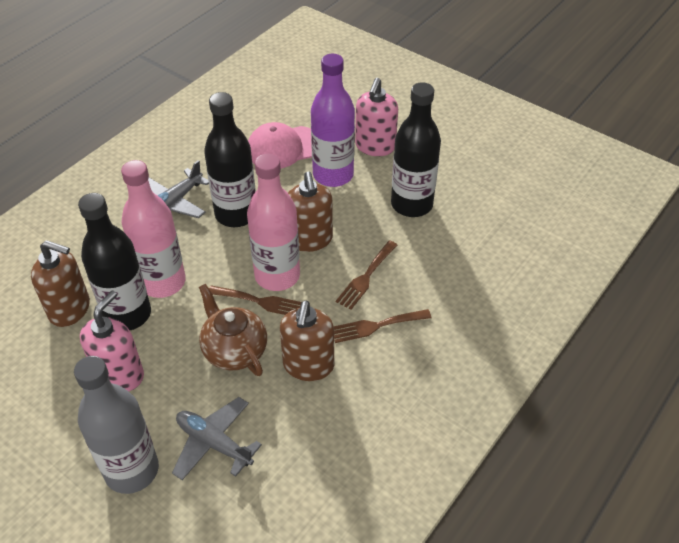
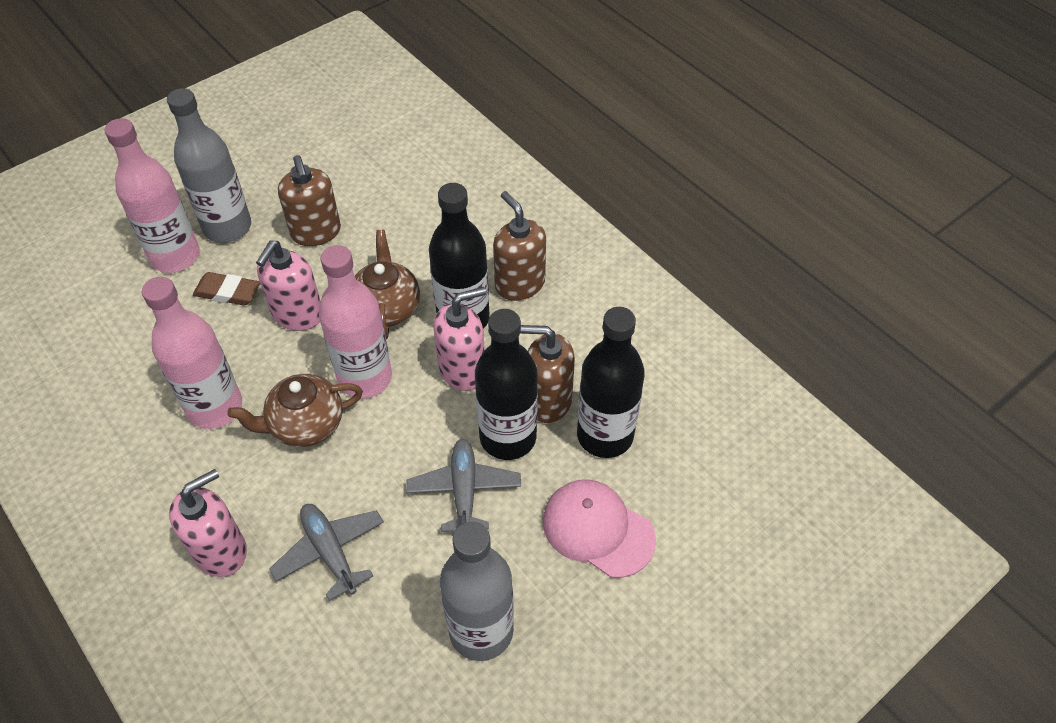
brown eraser: 0 -> 1
brown fork: 3 -> 0
brown teapot: 1 -> 2
grey bottle: 1 -> 2
pink bottle: 2 -> 3
pink soap dispenser: 2 -> 3
purple bottle: 1 -> 0

